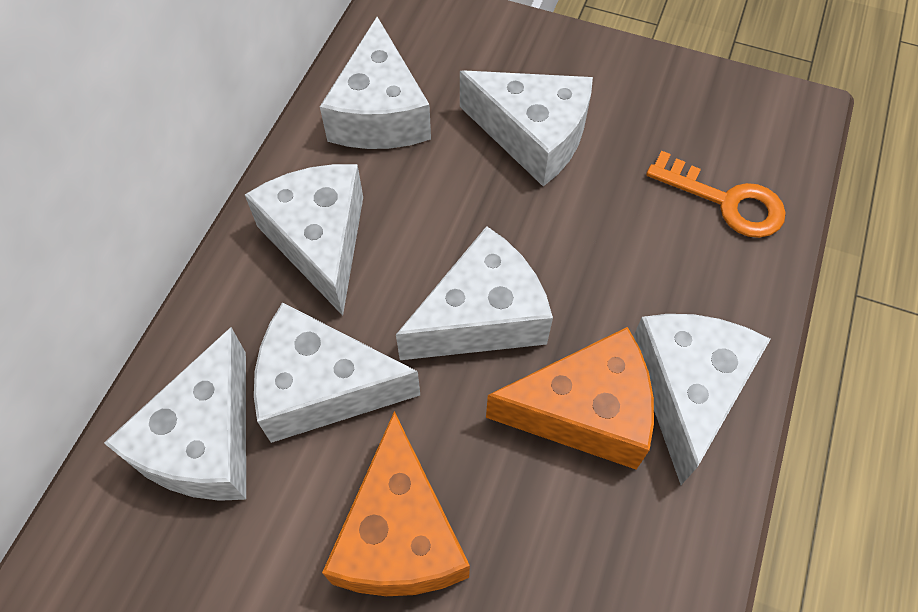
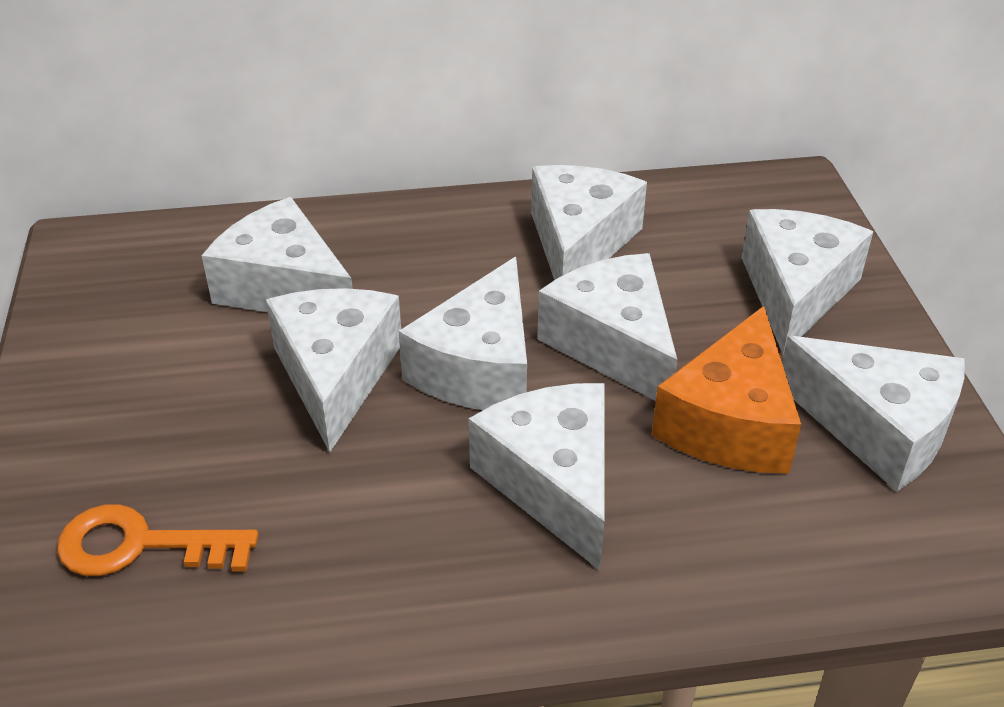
orange cheese: 2 -> 1
white cheese: 7 -> 8

